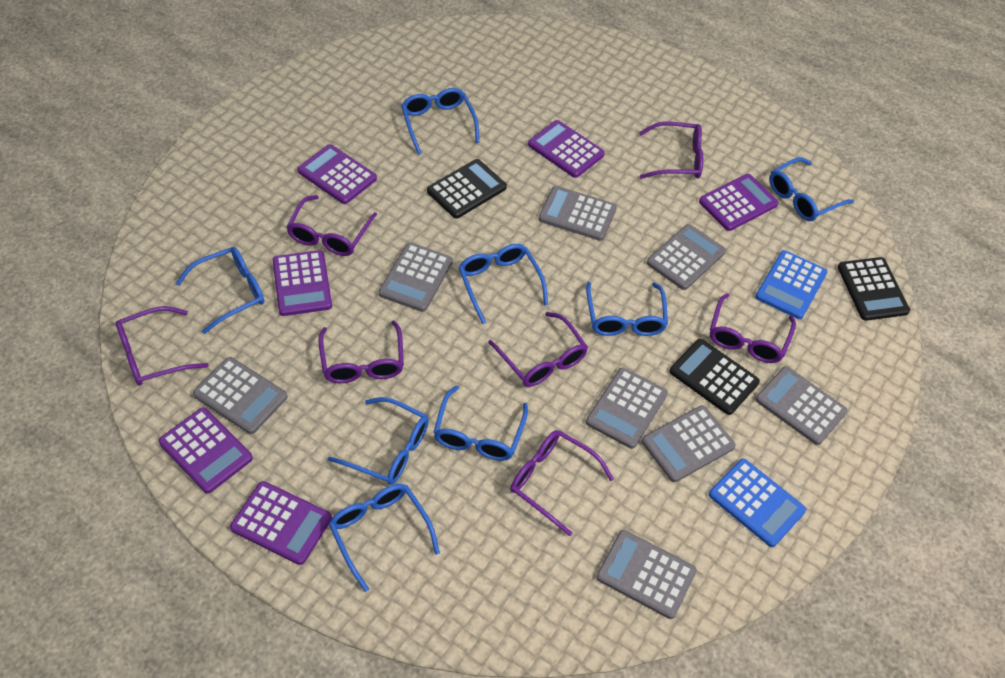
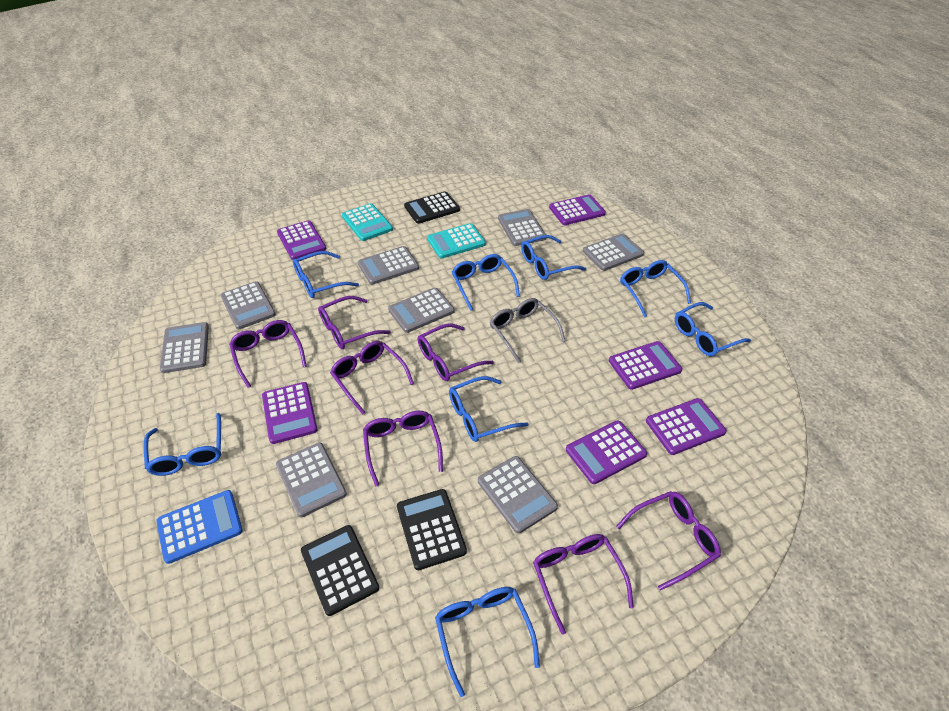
blue calculator: 2 -> 1
grey glasses: 0 -> 1
turquoise calculator: 0 -> 2

